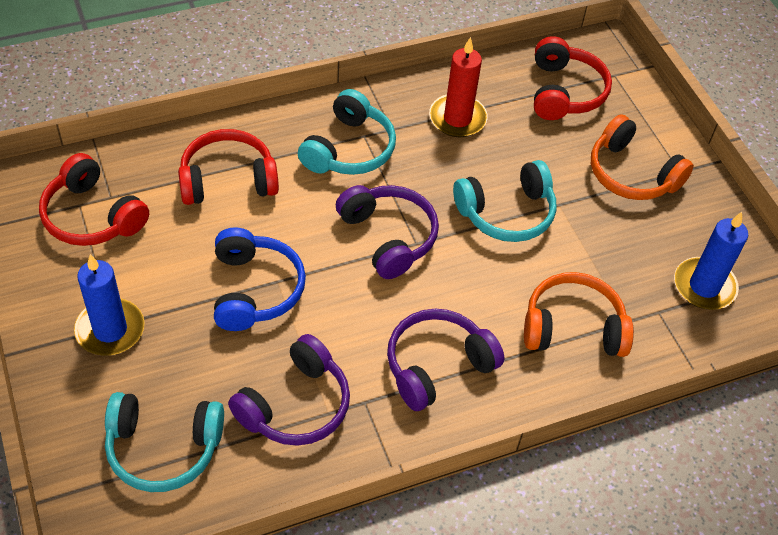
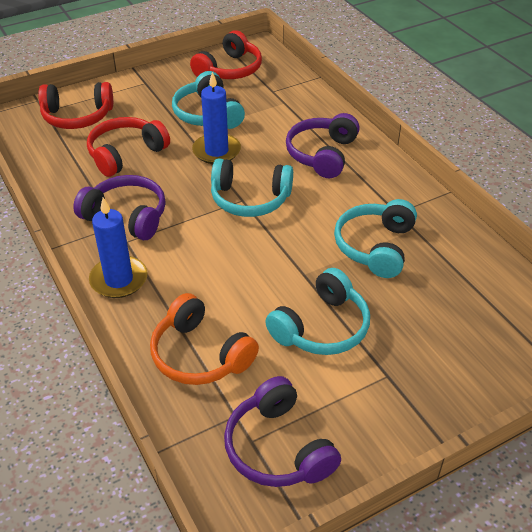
blue headphones: 1 -> 0
orange headphones: 2 -> 1
red candle: 1 -> 0
turquoise headphones: 3 -> 4

